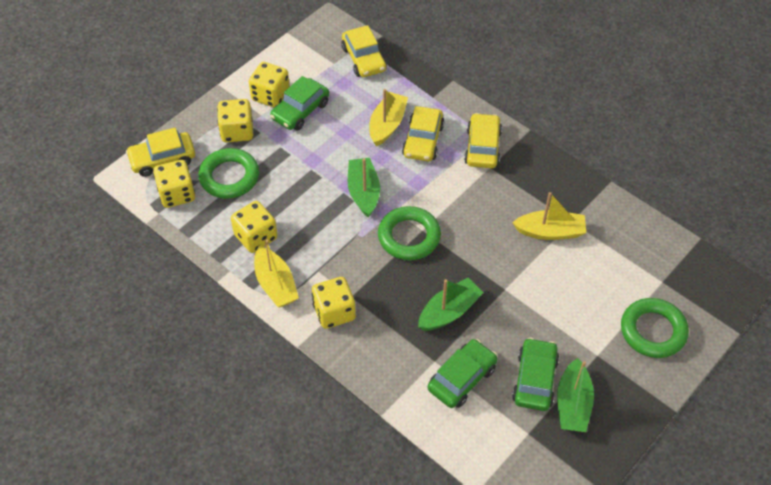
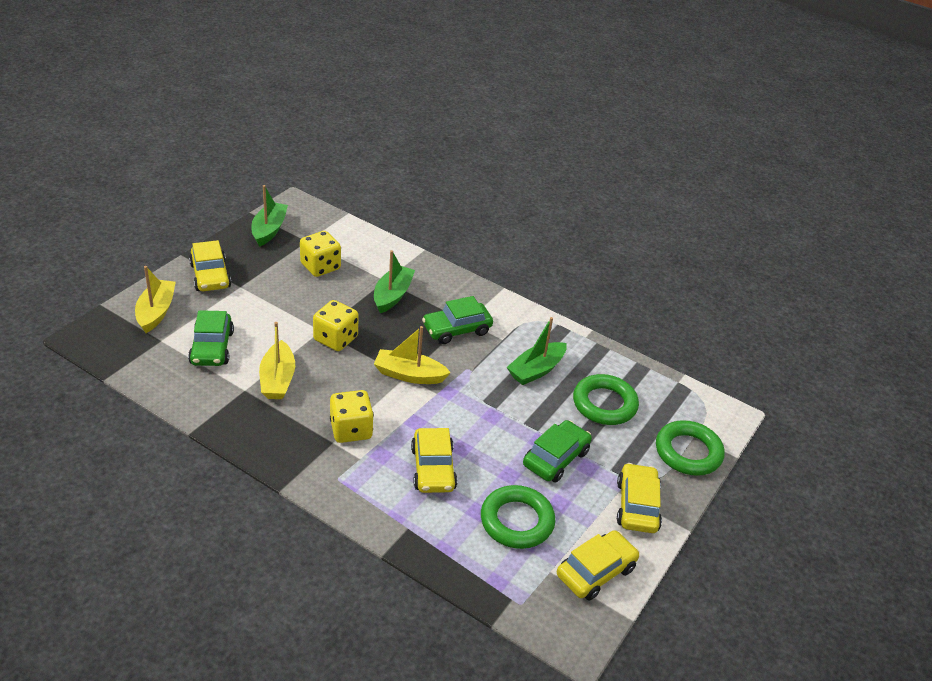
yellow dice: 5 -> 3

